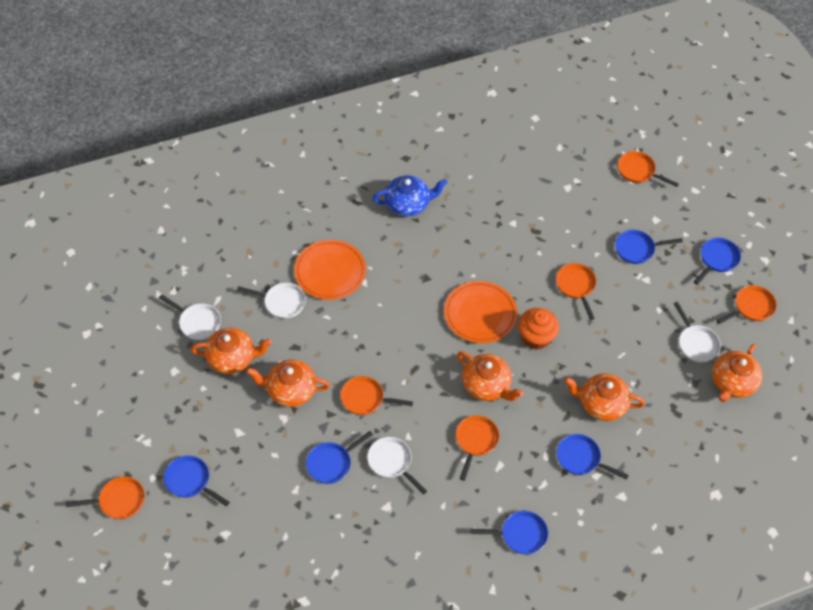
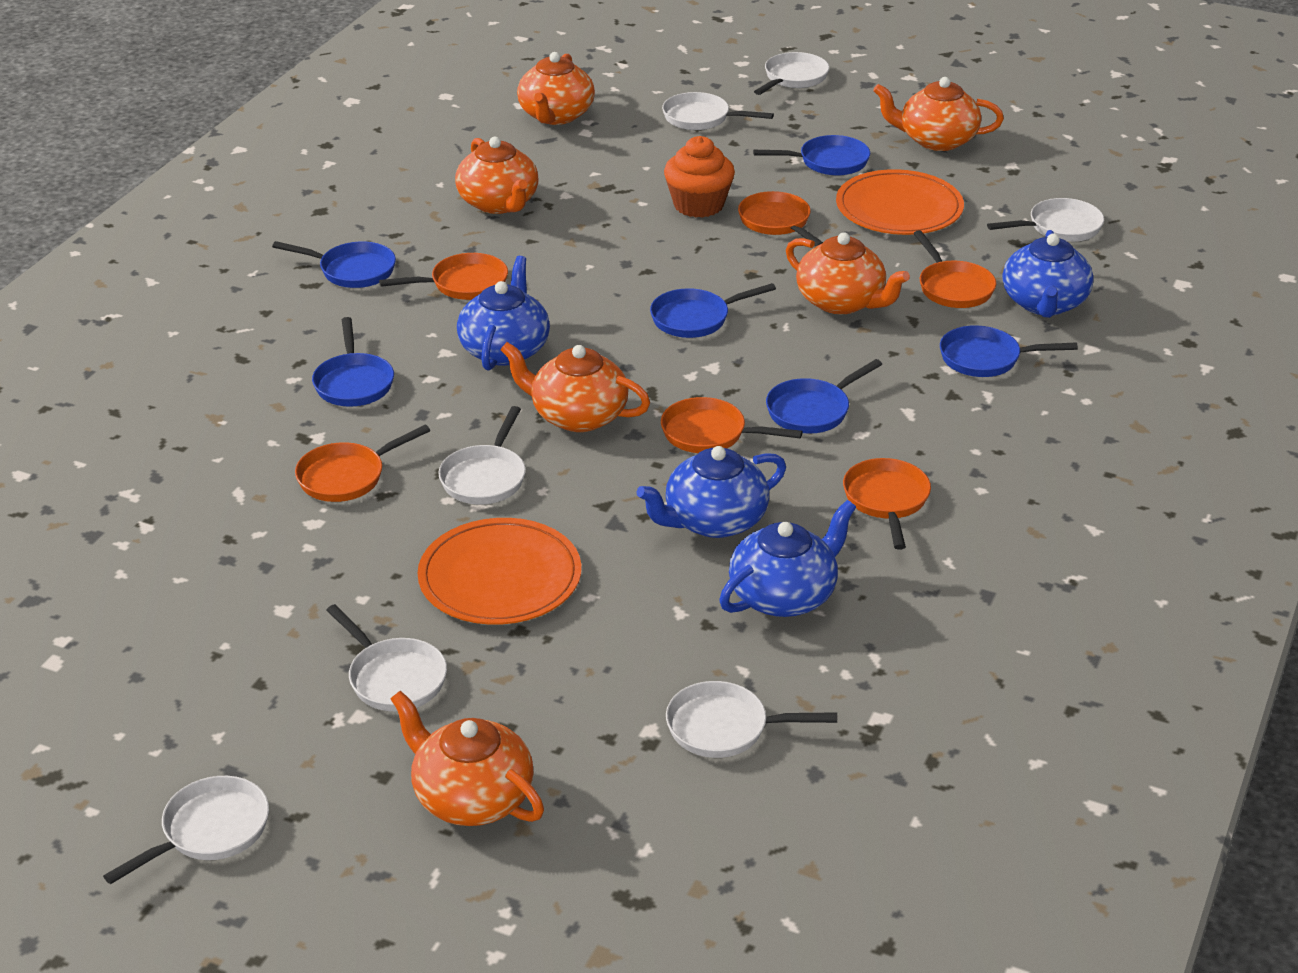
blue teapot: 1 -> 4
orange teapot: 5 -> 6
white pan: 4 -> 7

